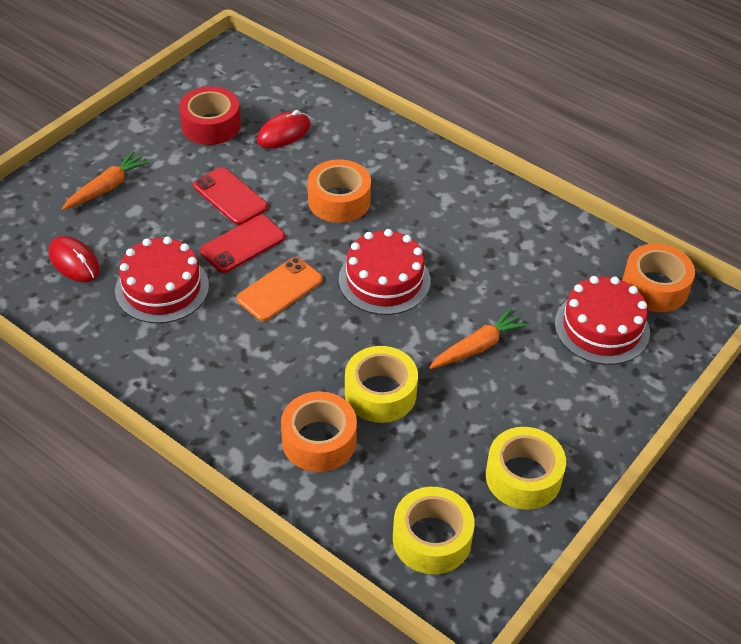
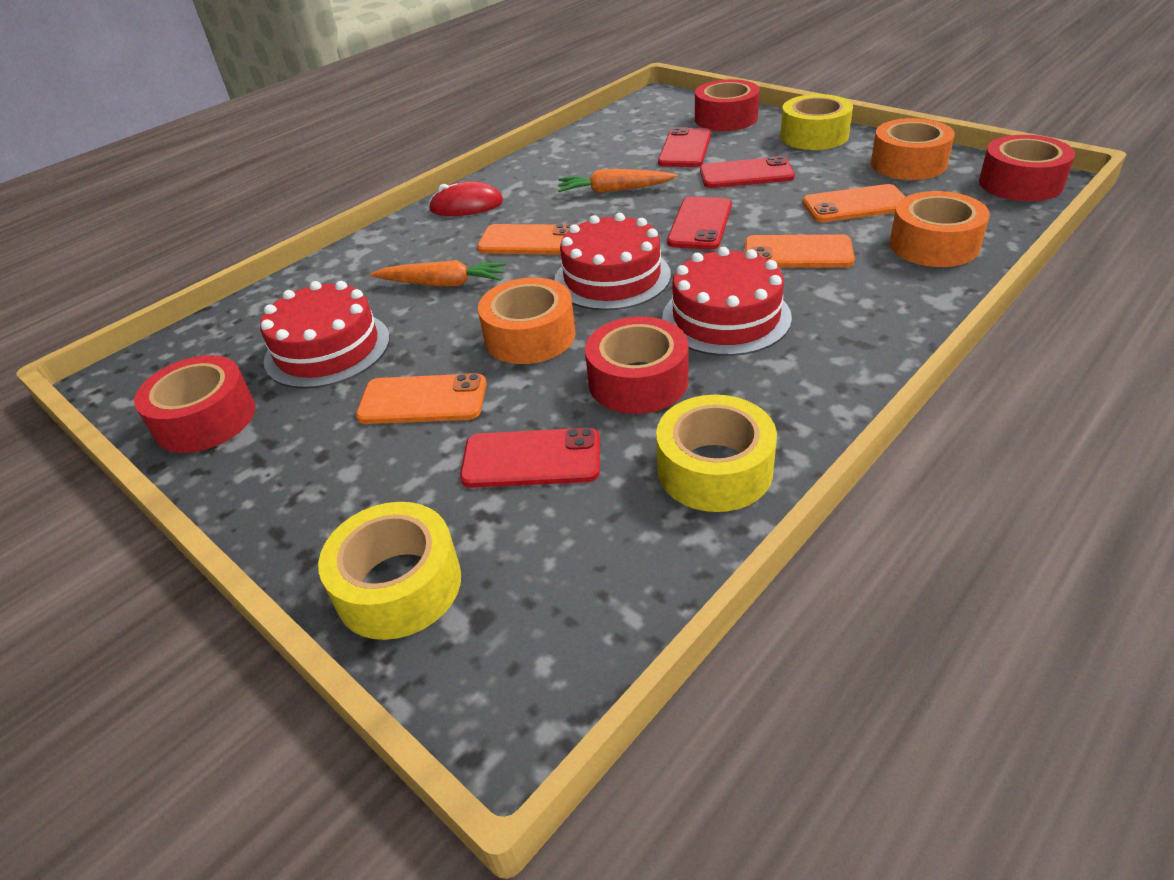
orange phone: 1 -> 4
red mouse: 2 -> 1
red phone: 2 -> 4
red tape: 1 -> 4

